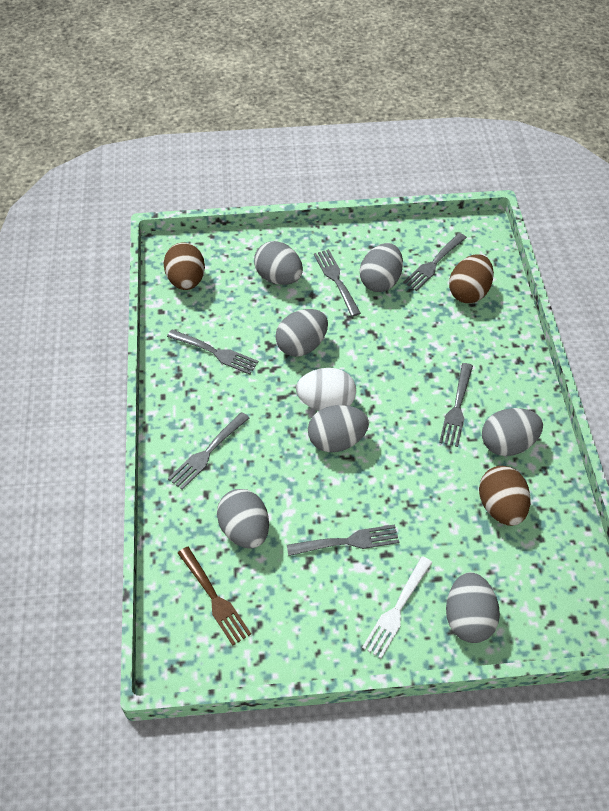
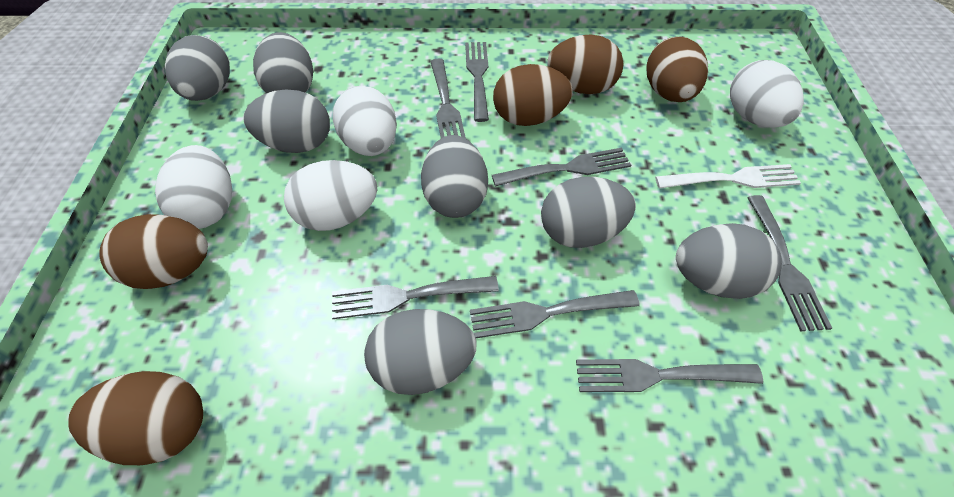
brown egg: 3 -> 5
brown fork: 1 -> 0
grey fork: 6 -> 7
white egg: 1 -> 4

